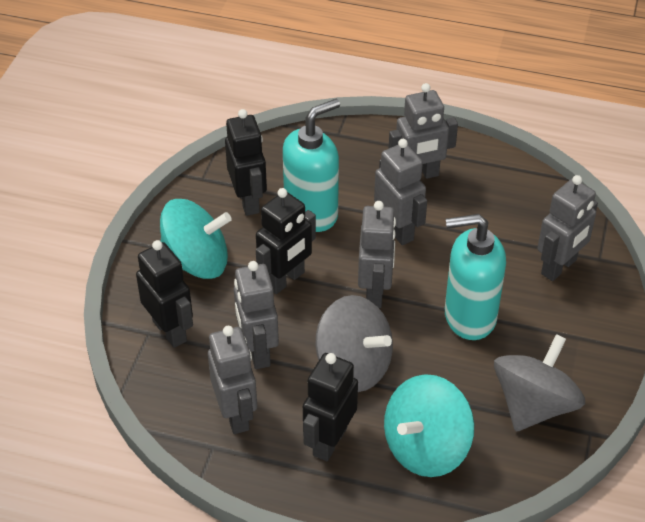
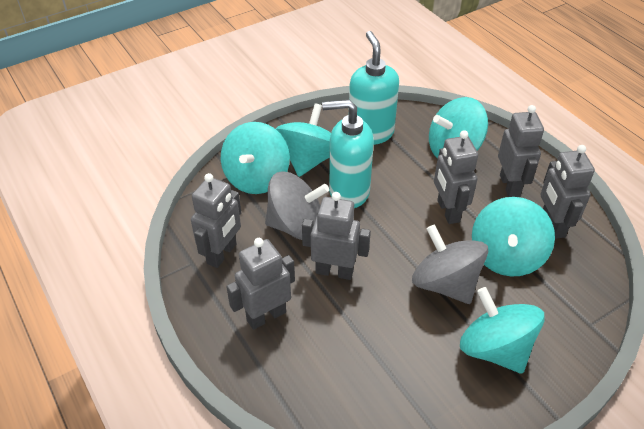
black robot: 4 -> 0
turquoise spinning top: 2 -> 5

